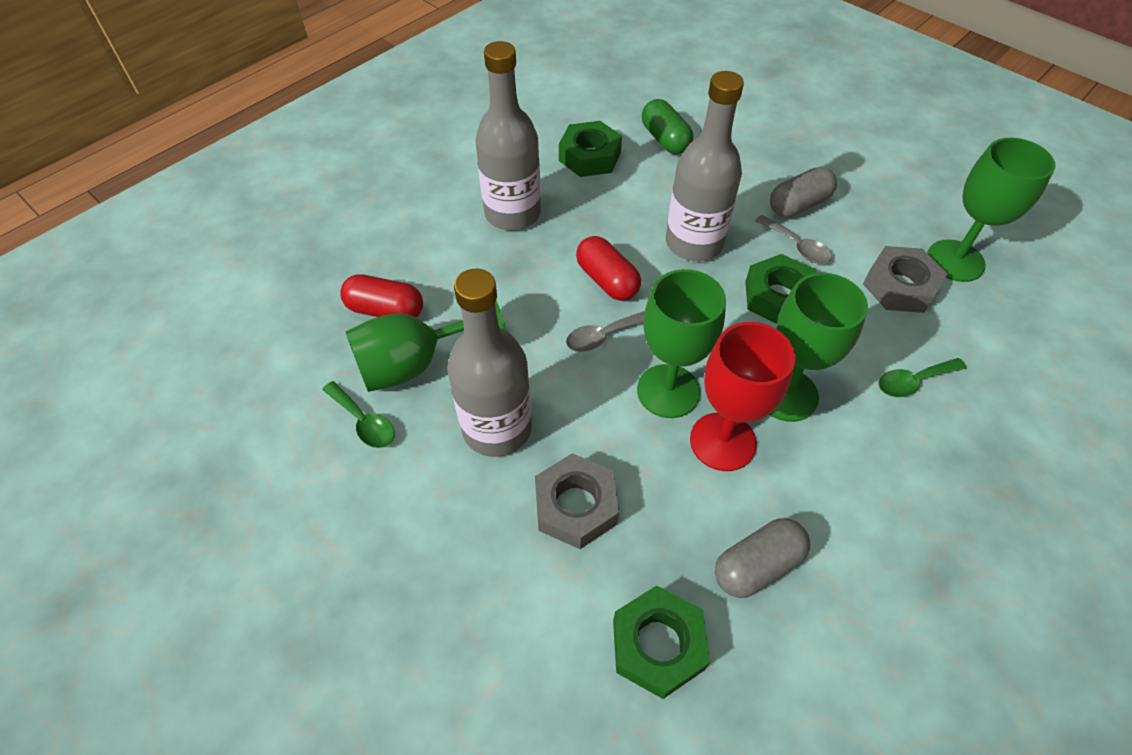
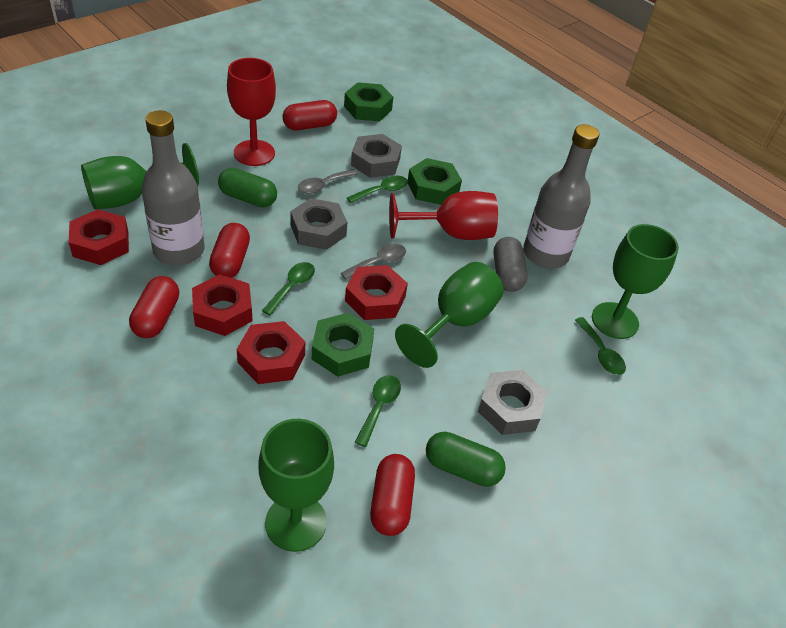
green capsule: 1 -> 2
green spoon: 2 -> 4
grey bottle: 3 -> 2
grey capsule: 2 -> 1
grey nut: 2 -> 3
red capsule: 2 -> 4
red goblet: 1 -> 2
red nut: 0 -> 4

